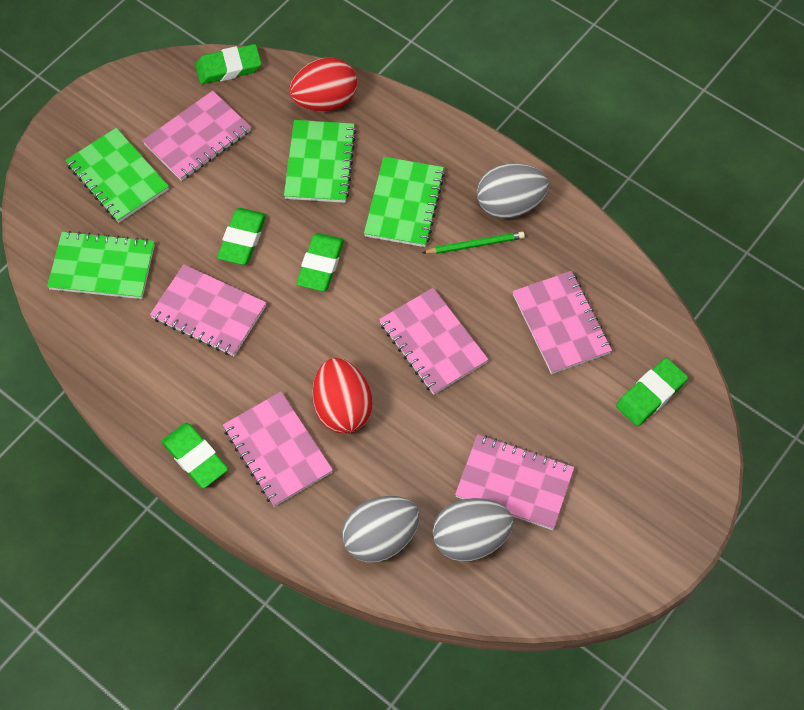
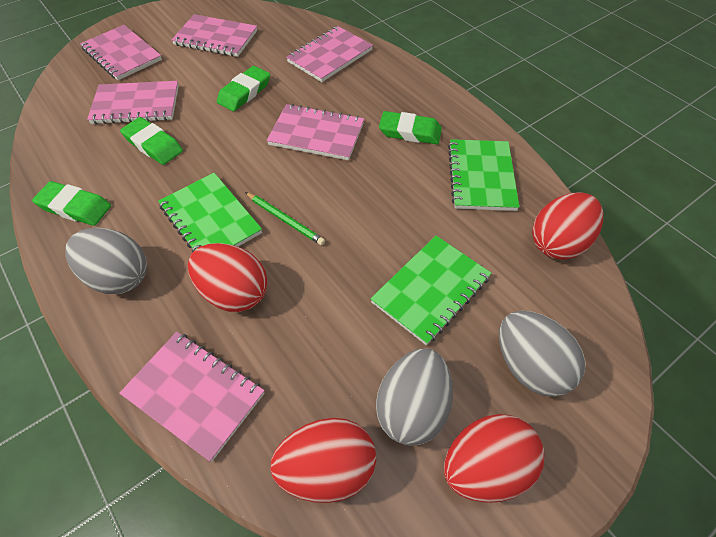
green eraser: 5 -> 4
green notebook: 4 -> 3
red egg: 2 -> 4

